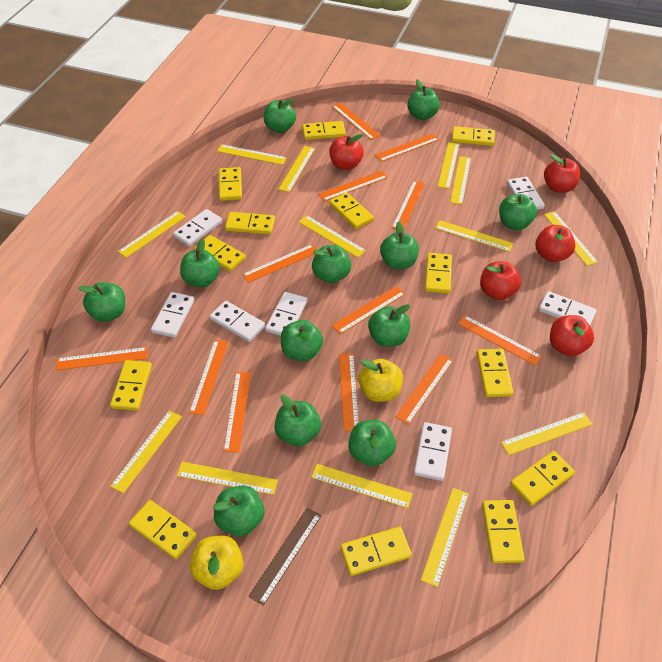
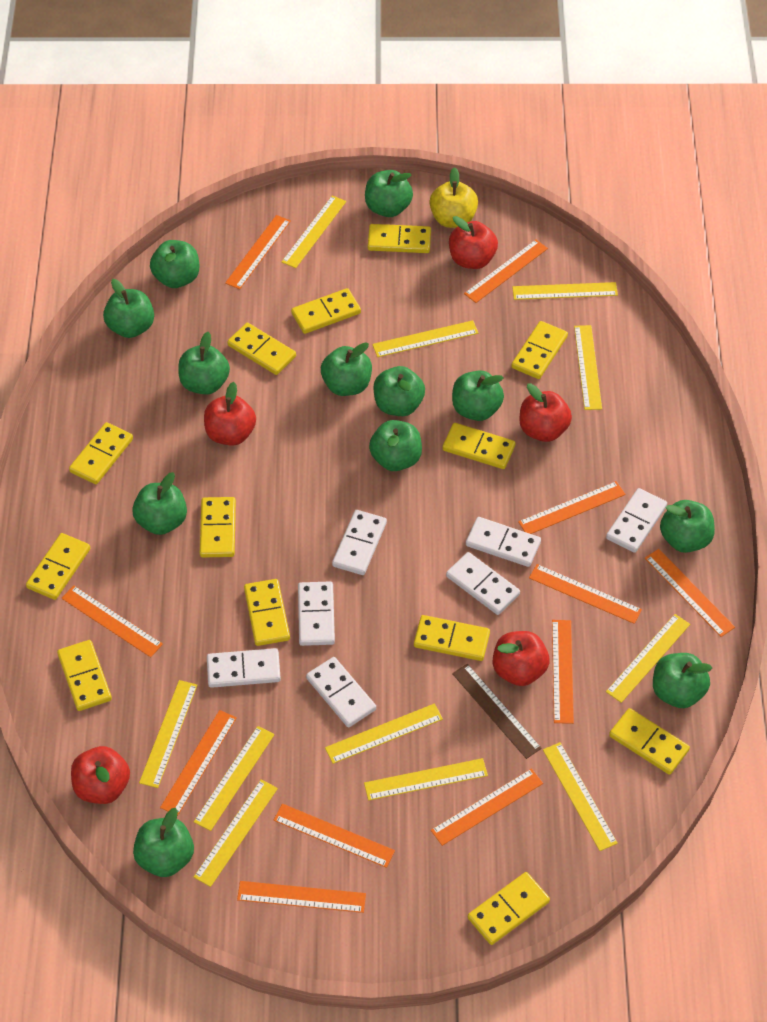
orange ruler: 12 -> 11
yellow apple: 2 -> 1
yellow ruler: 13 -> 11

